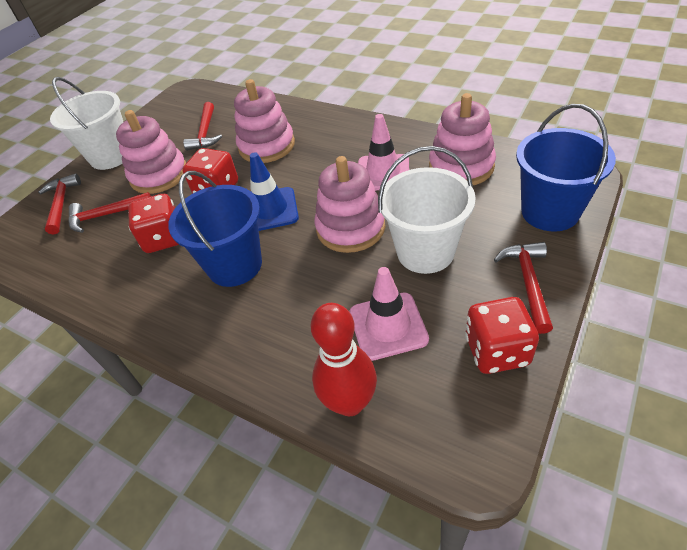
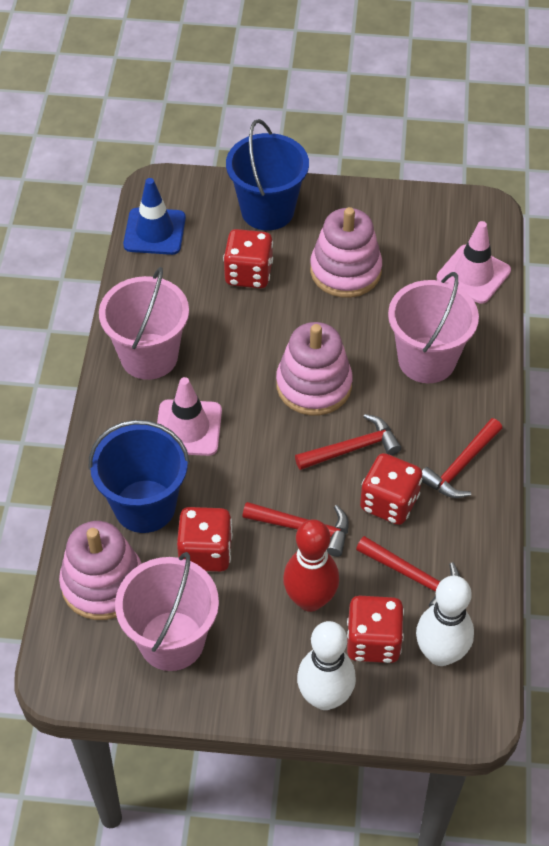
pink bucket: 0 -> 3
pink stacking toy: 4 -> 3
red dice: 3 -> 4
white bowling pin: 0 -> 2
white bucket: 2 -> 0

